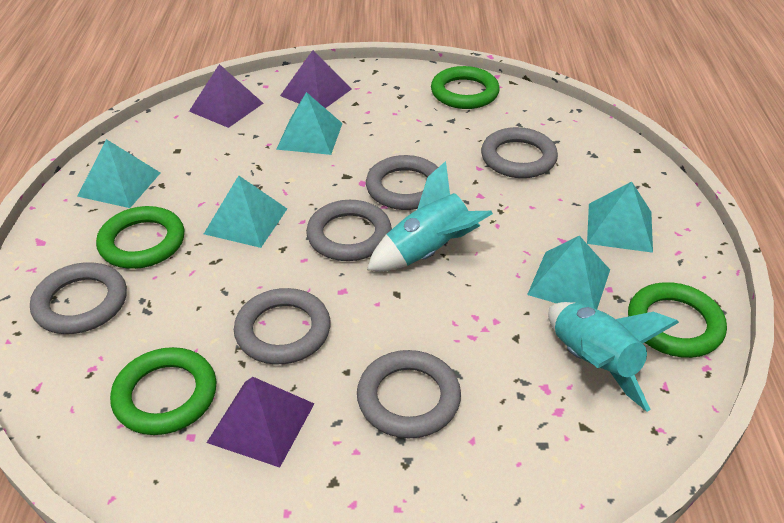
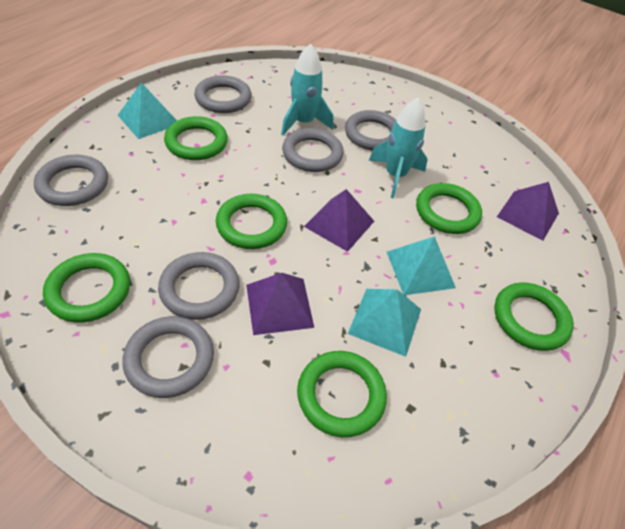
green ring: 4 -> 6
turquoise pyramid: 5 -> 3

